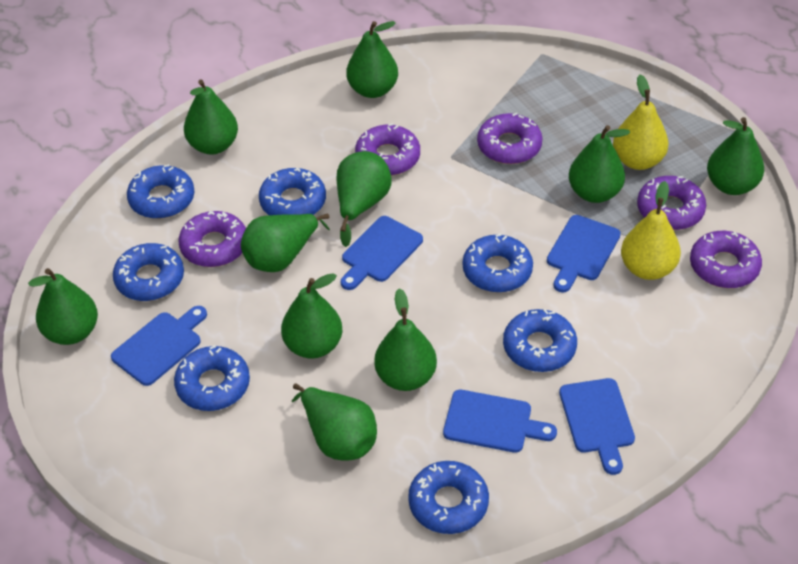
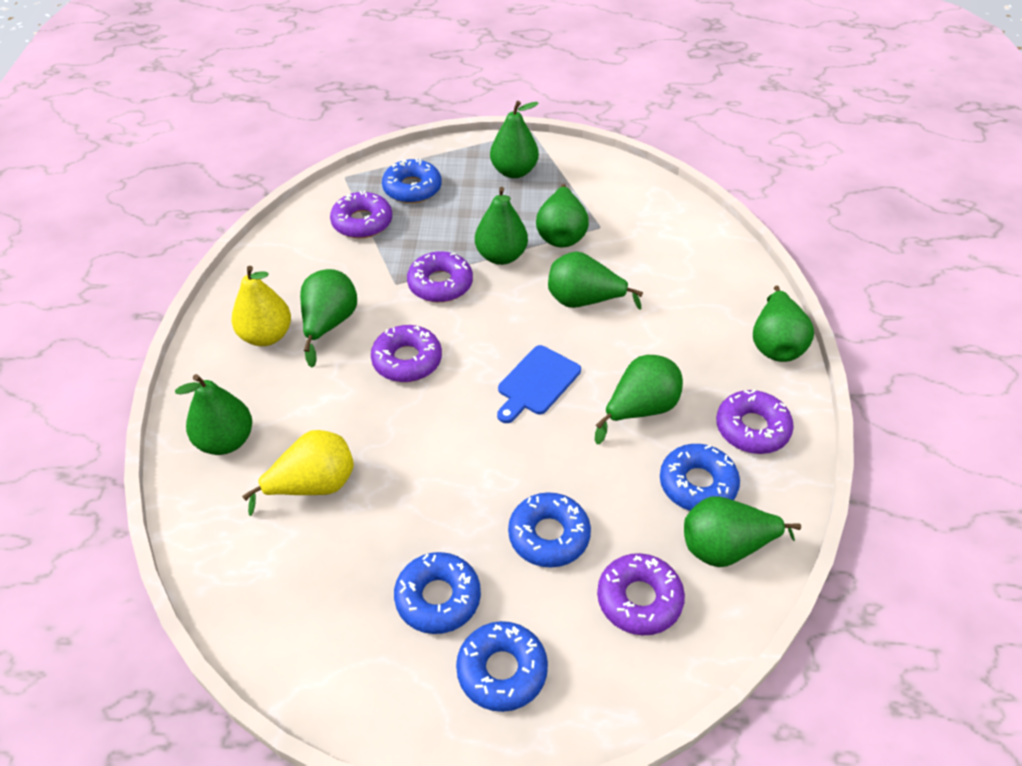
blue cutting board: 5 -> 1
blue donut: 7 -> 5
green pear: 10 -> 9

